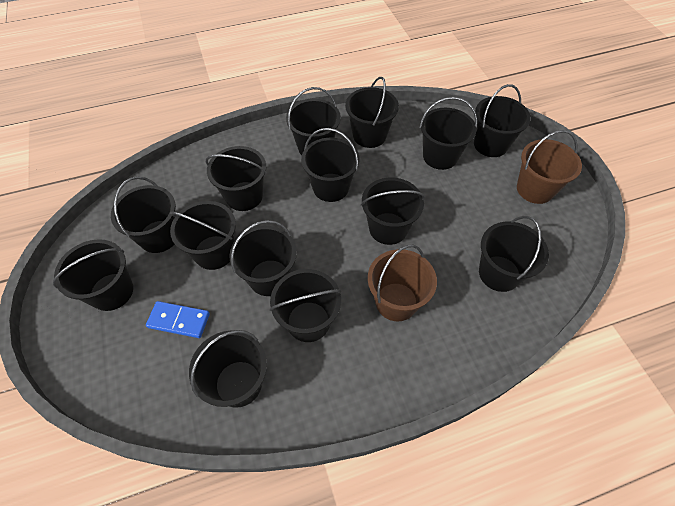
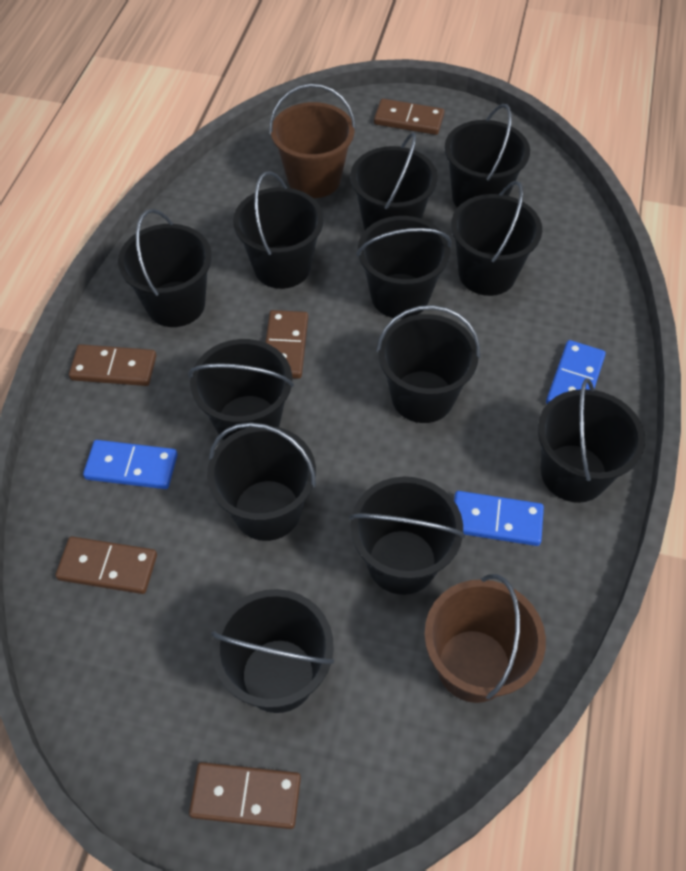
black bucket: 14 -> 12
blue domino: 1 -> 3
brown domino: 0 -> 5

